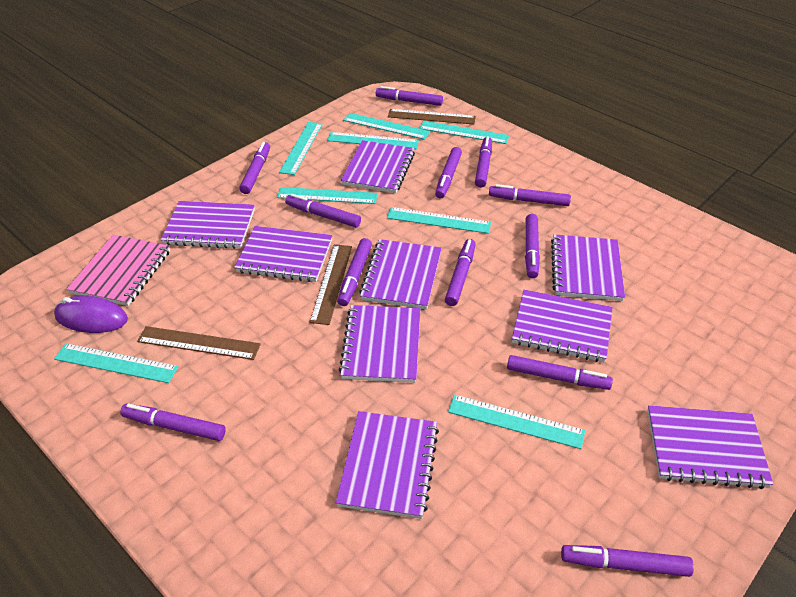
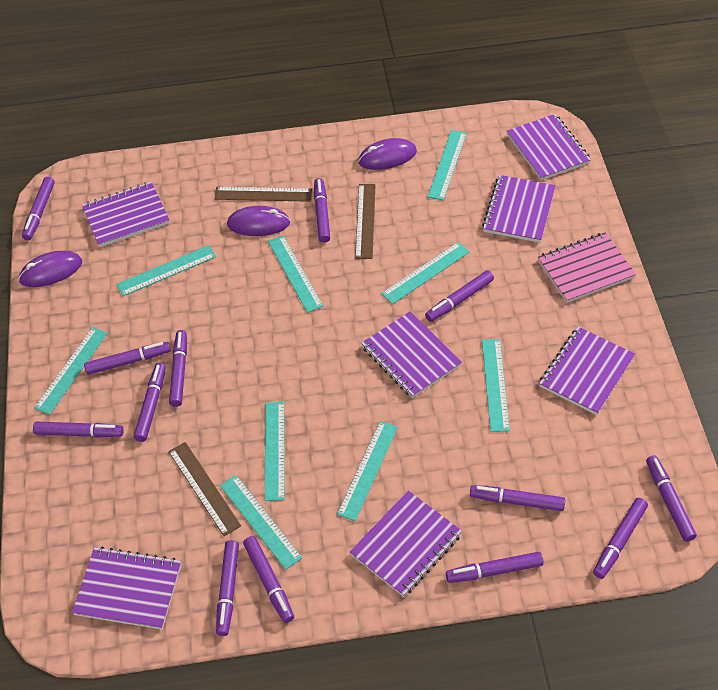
purple marker: 12 -> 13
purple mouse: 1 -> 3
purple notebook: 9 -> 7
turquoise ruler: 8 -> 9

